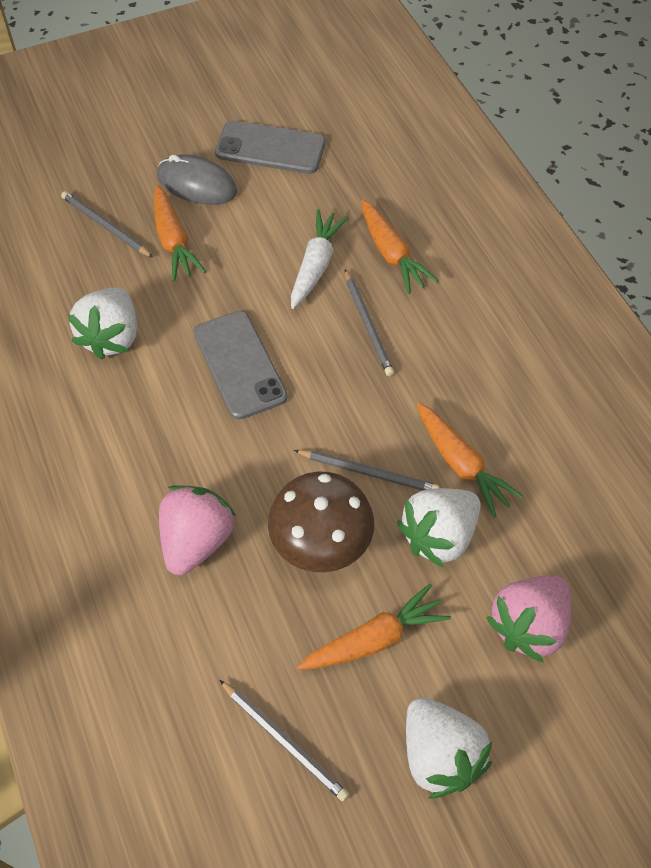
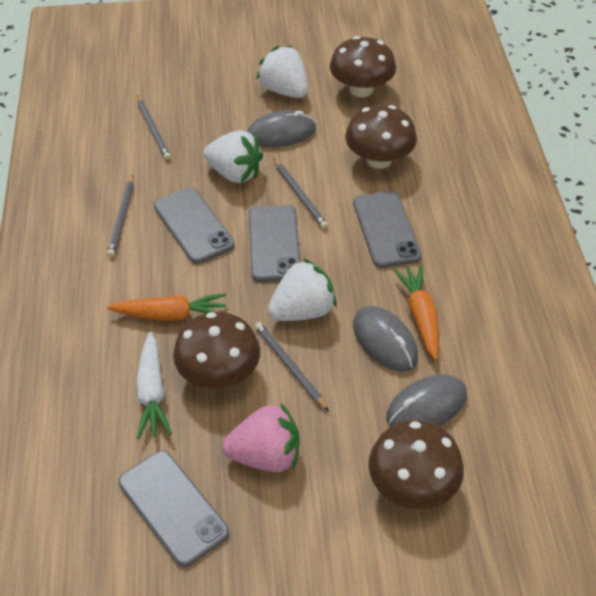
brown mushroom: 1 -> 4
grey mouse: 1 -> 3
grey phone: 2 -> 4
orange carrot: 4 -> 2
pink strawberry: 2 -> 1

